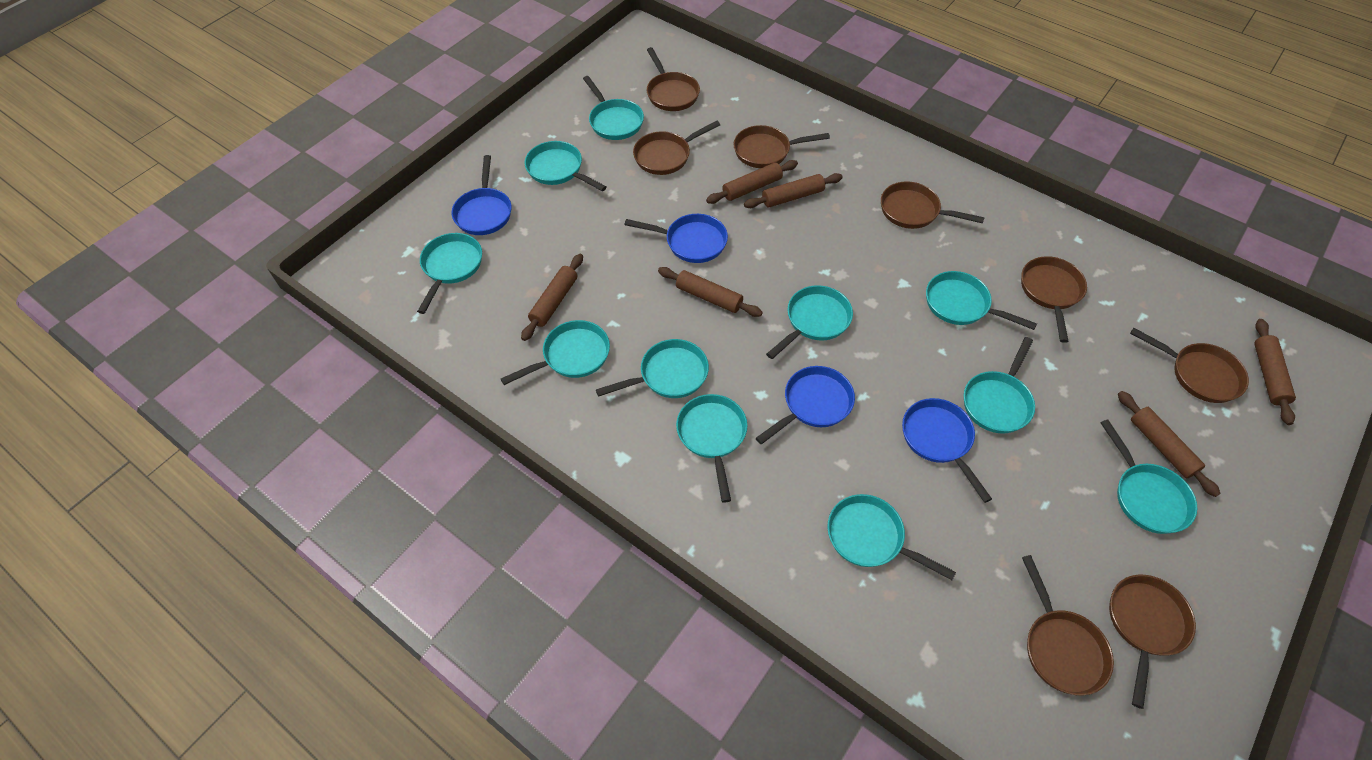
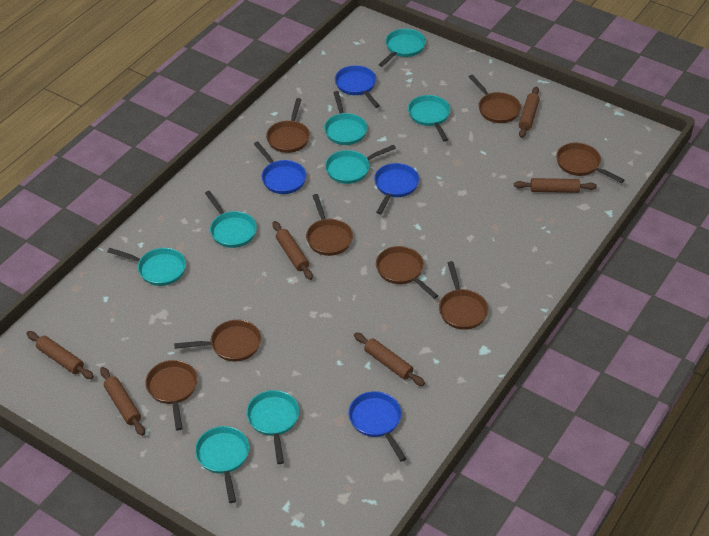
turquoise pan: 11 -> 8

